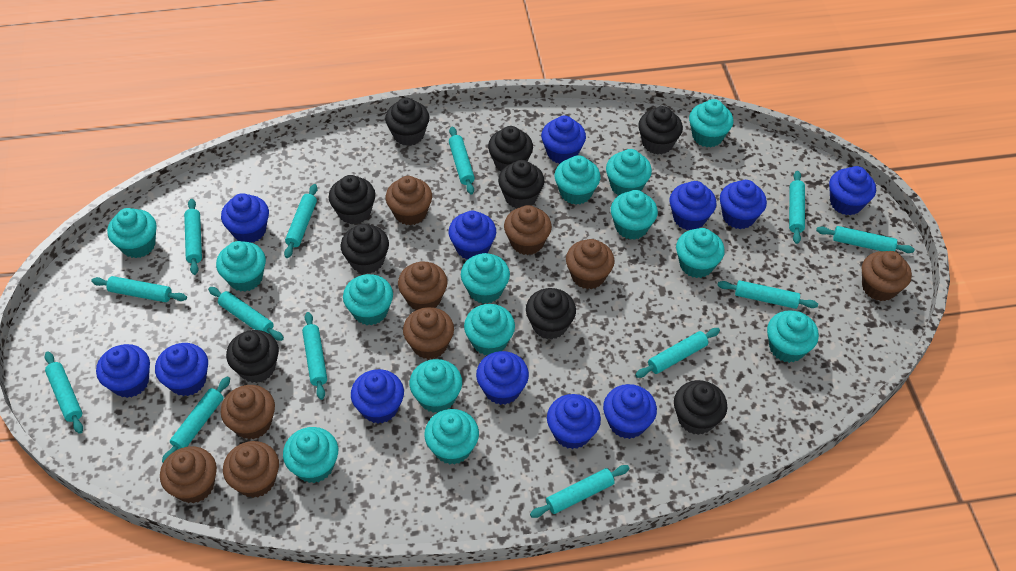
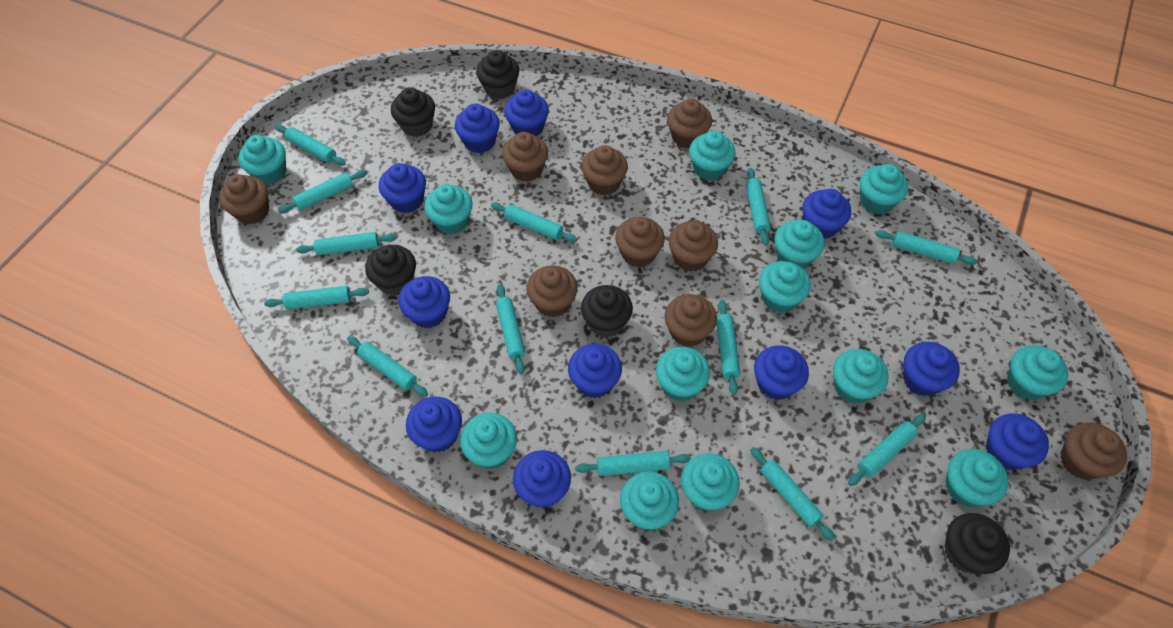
black cupcake: 9 -> 5
blue cupcake: 12 -> 11
turquoise cupcake: 14 -> 13

